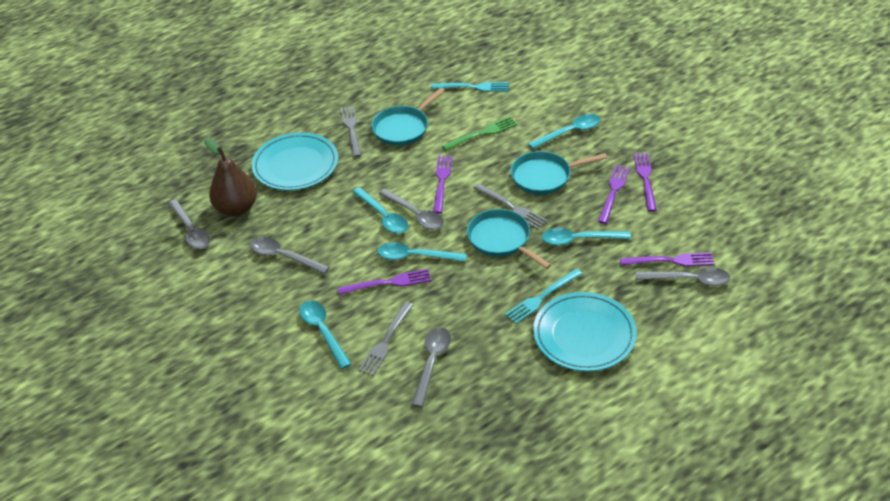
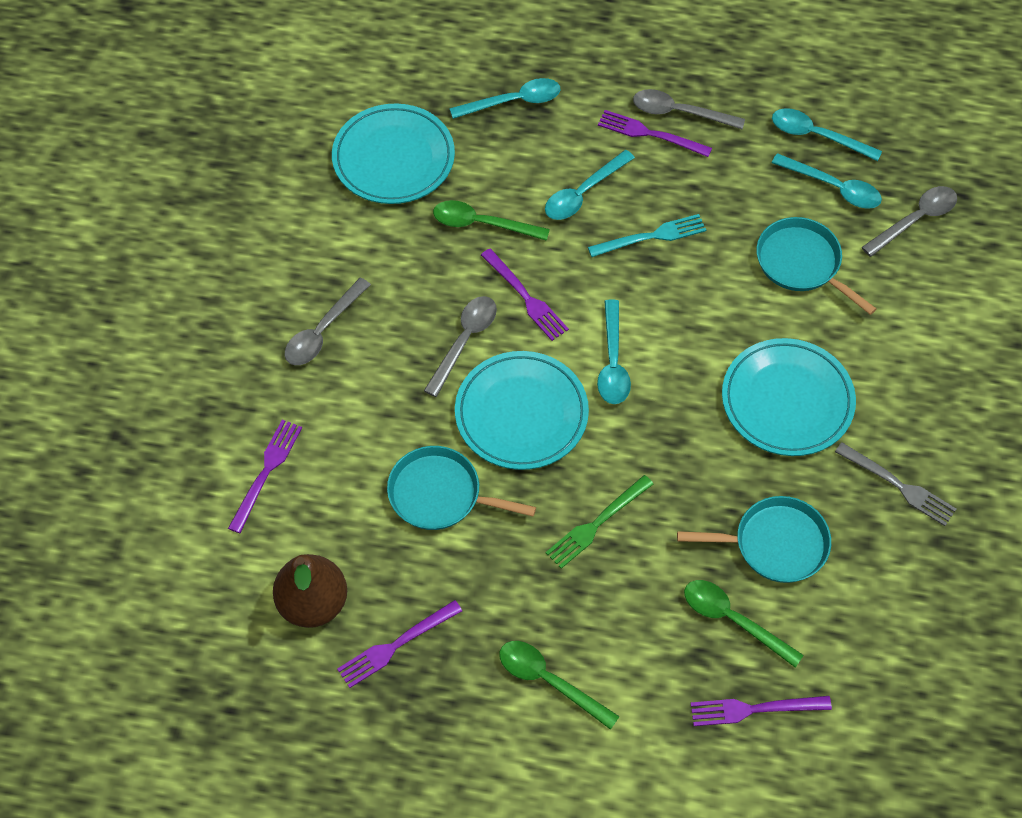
green spoon: 0 -> 3
grey fork: 3 -> 1
grey spoon: 5 -> 4
turquoise fork: 2 -> 1
turquoise plate: 2 -> 3

